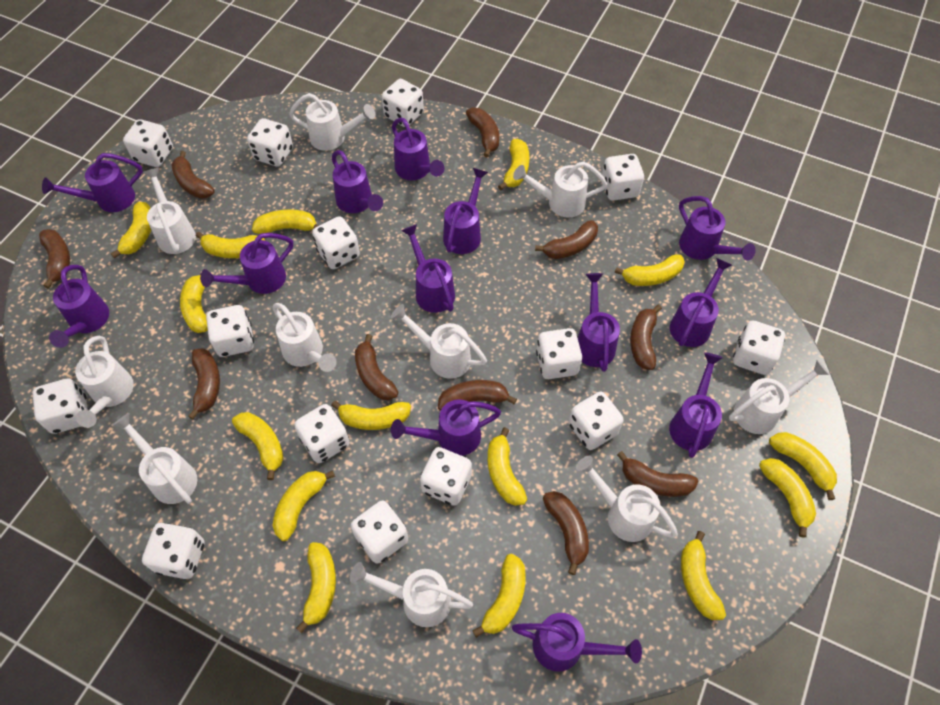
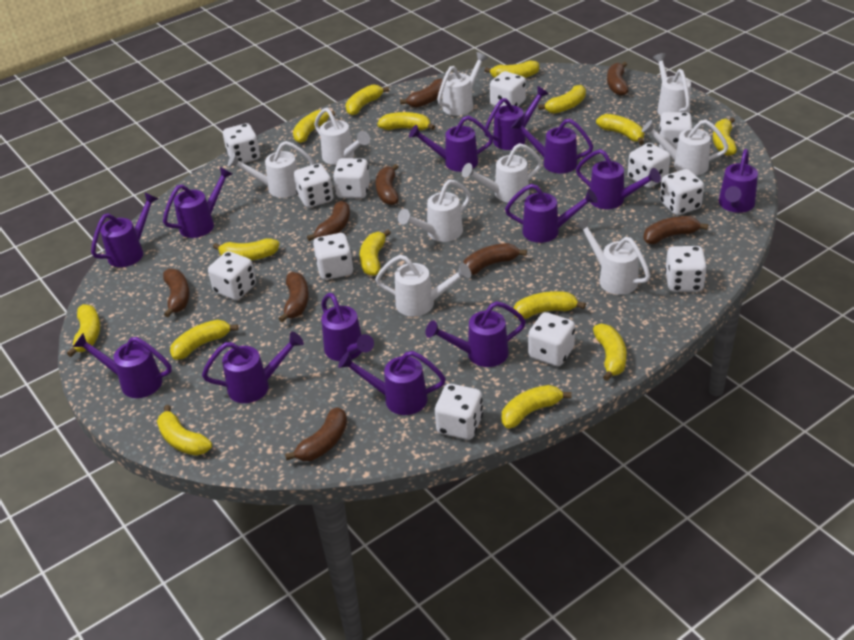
brown banana: 10 -> 9
white dice: 14 -> 12
white watering can: 10 -> 9

